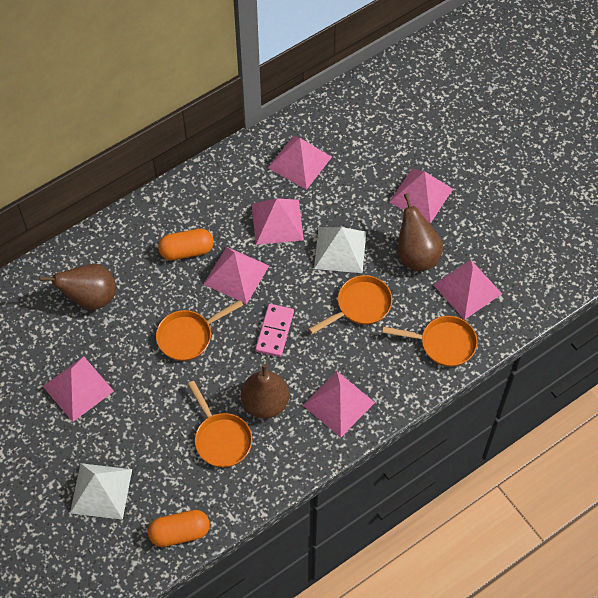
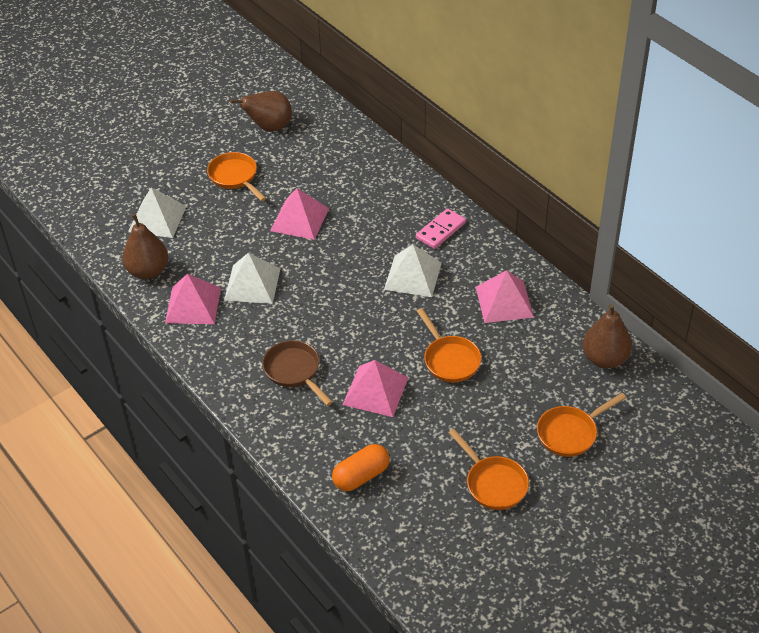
brown pan: 0 -> 1
orange capsule: 2 -> 1
pink pyramid: 7 -> 4
white pyramid: 2 -> 3

